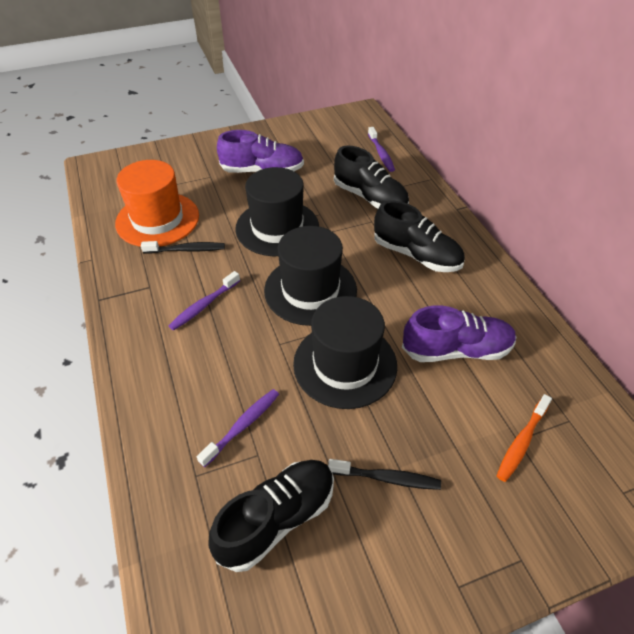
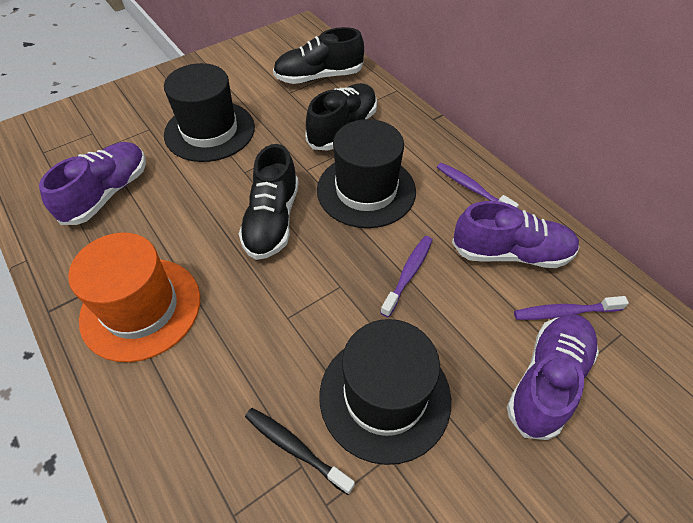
black toothbrush: 2 -> 1
orange toothbrush: 1 -> 0
purple shoe: 2 -> 3

